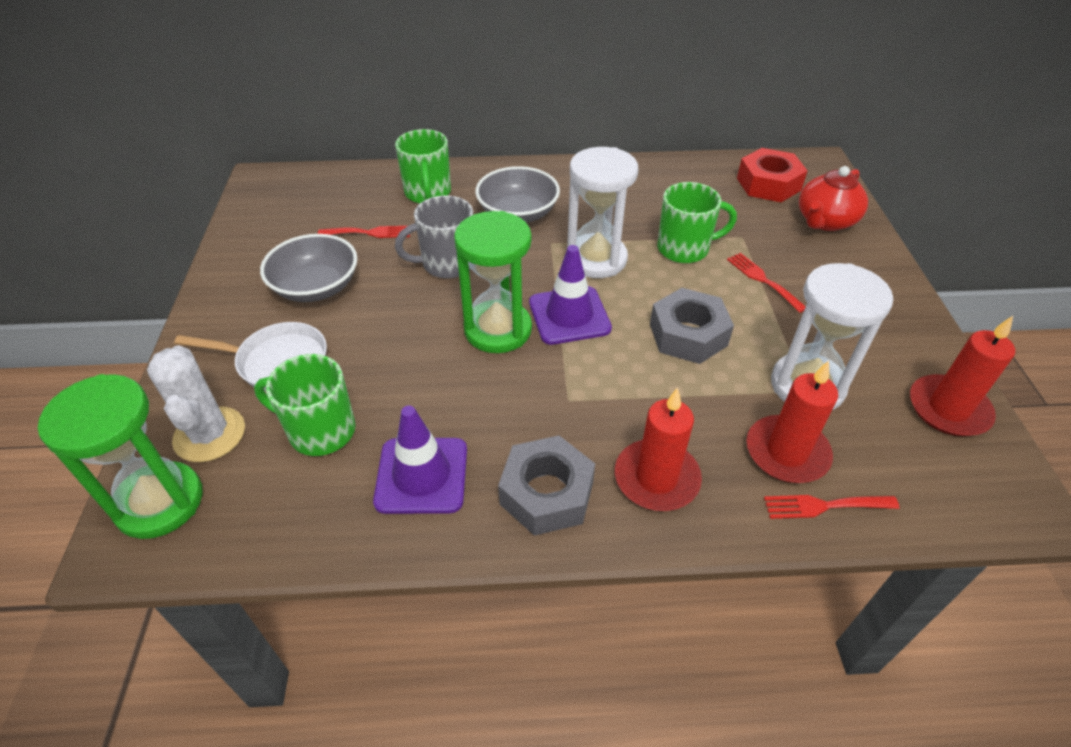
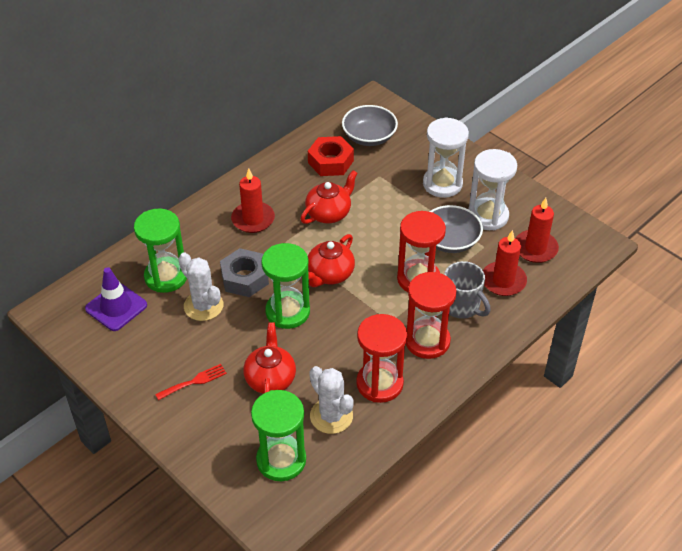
green hourglass: 2 -> 3
green mug: 3 -> 0
grey nut: 2 -> 1
purple traffic cone: 2 -> 1
red fork: 3 -> 1
red hourglass: 0 -> 3
red teapot: 1 -> 3
white cactus: 1 -> 2
white pan: 1 -> 0

